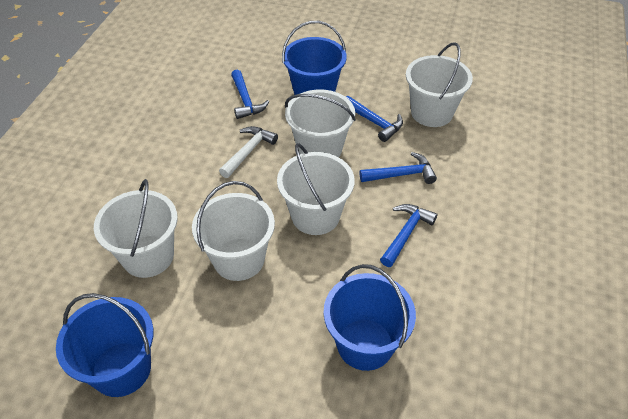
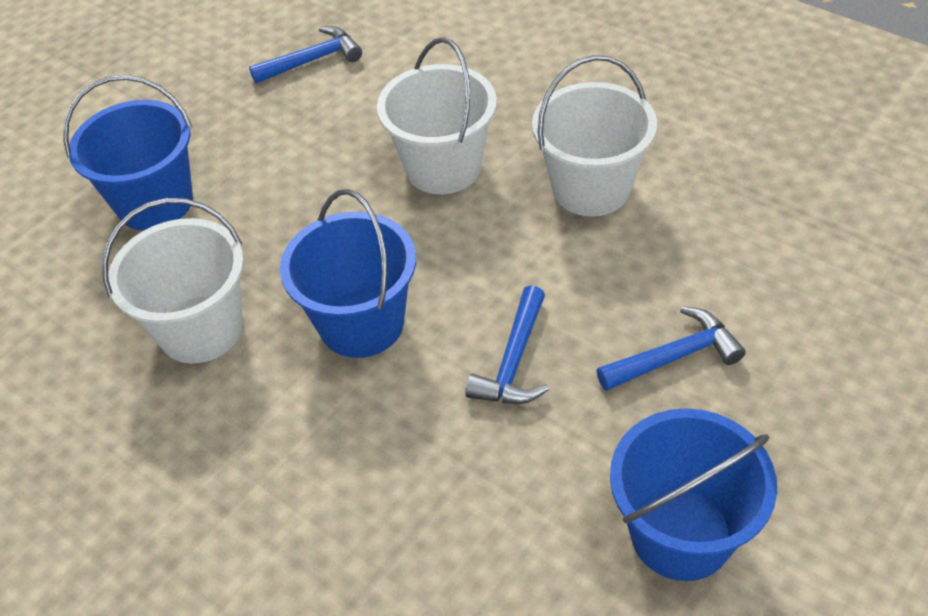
blue hammer: 4 -> 3
white bucket: 5 -> 3
white hammer: 1 -> 0

